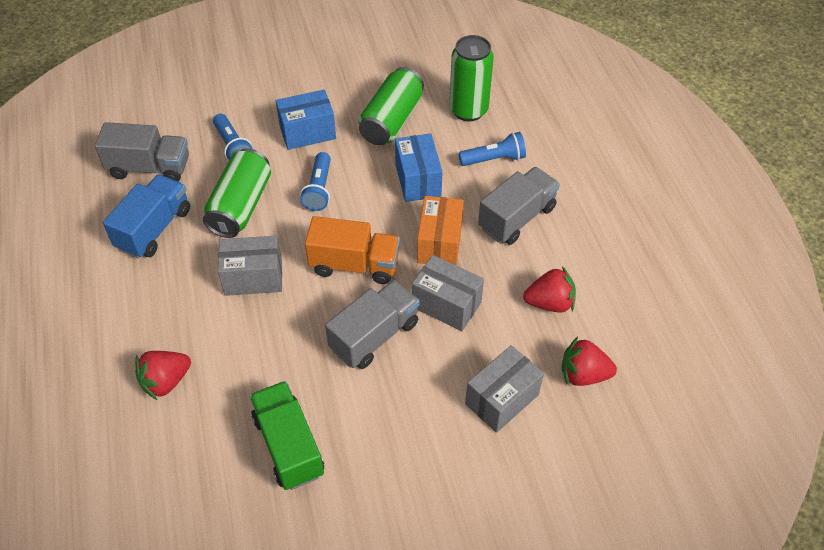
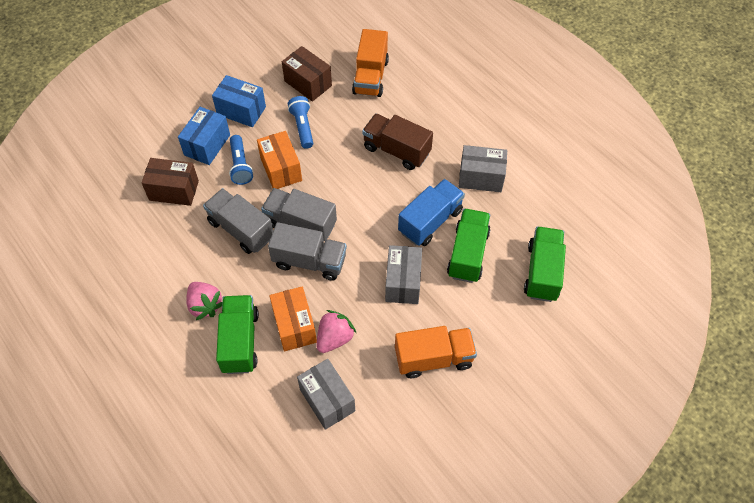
blue flashlight: 3 -> 2
brown box: 0 -> 2
brown truck: 0 -> 1
green can: 3 -> 0
green truck: 1 -> 3
orange box: 1 -> 2
orange truck: 1 -> 2
pink strawberry: 0 -> 2
red strawberry: 3 -> 0

